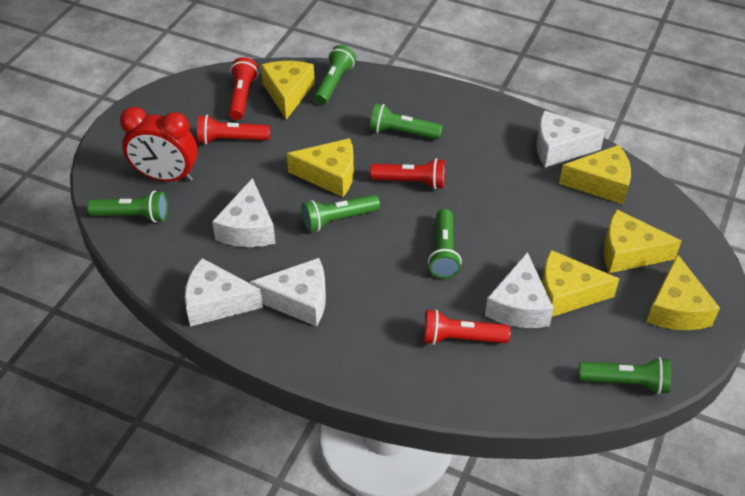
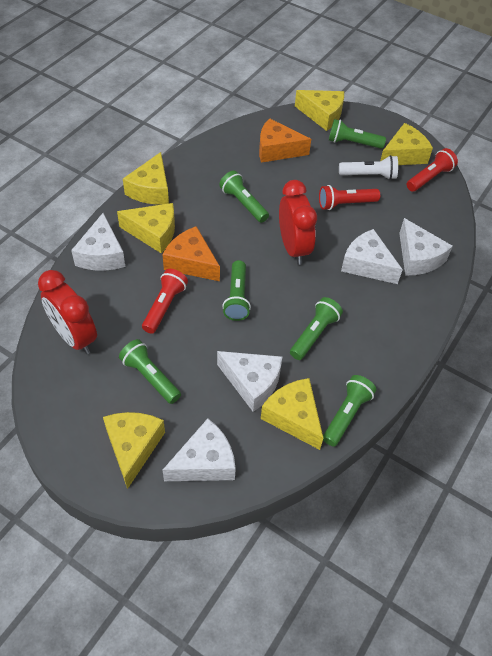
orange cheese: 0 -> 2
red clock: 1 -> 2
red flashlight: 4 -> 3
white flashlight: 0 -> 1

